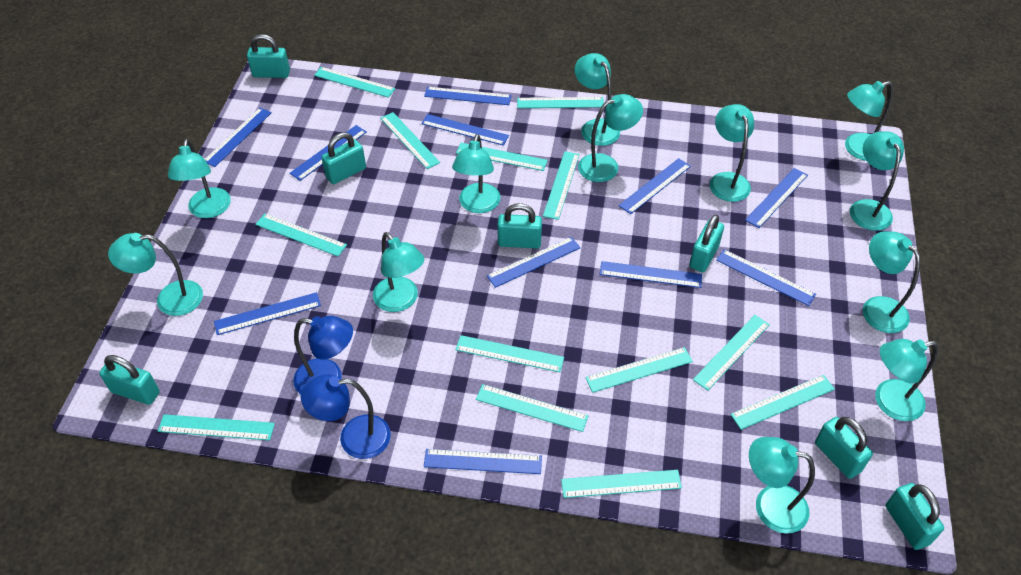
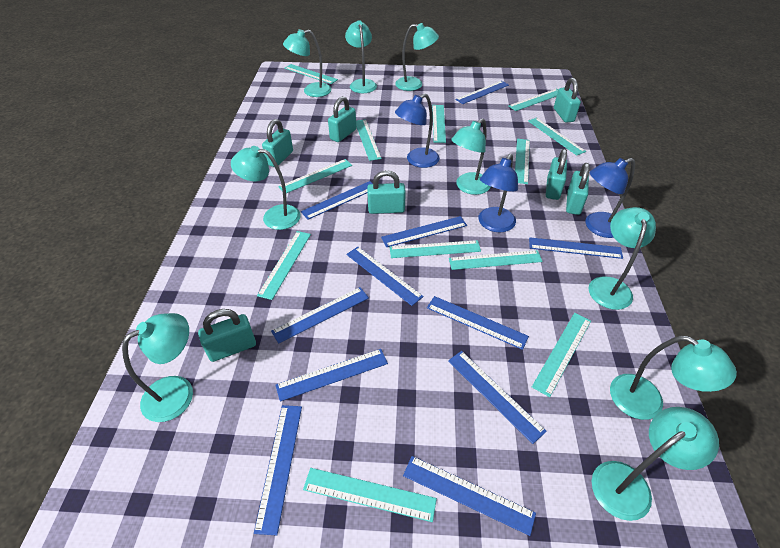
blue lamp: 2 -> 3
turquoise lamp: 12 -> 9
turquoise ruler: 13 -> 12

